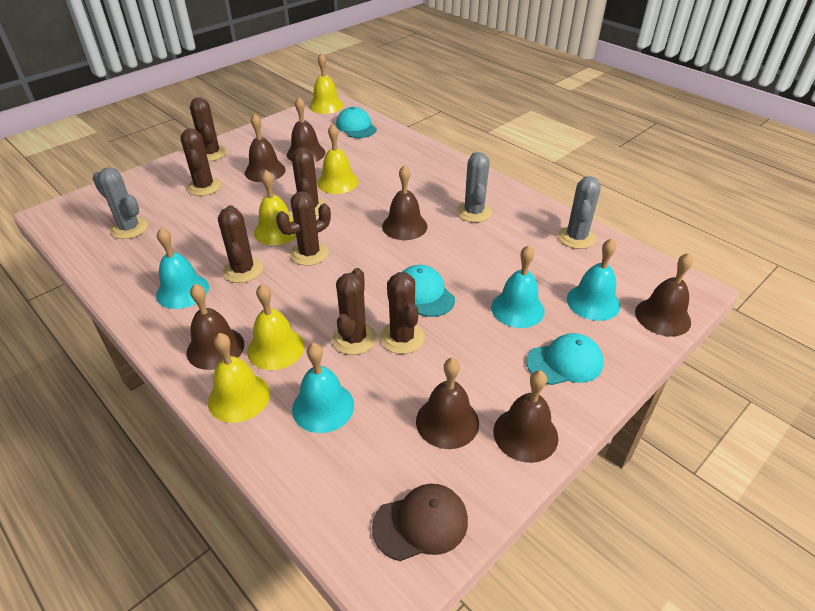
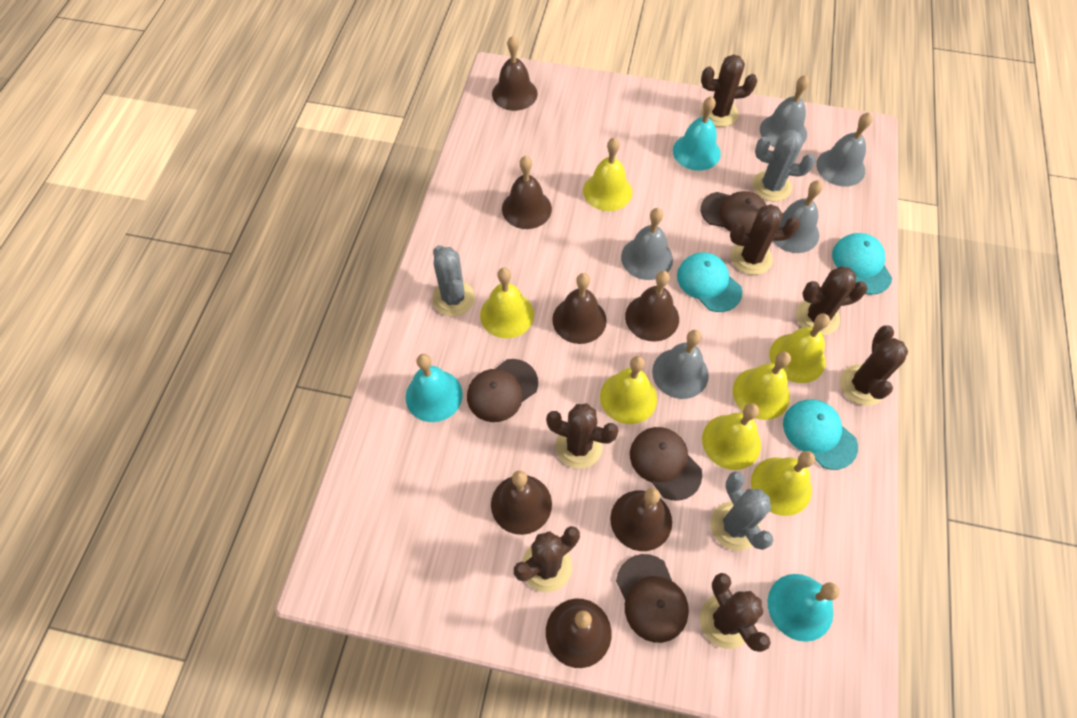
brown cap: 1 -> 4
grey bell: 0 -> 5
turquoise bell: 4 -> 3
yellow bell: 5 -> 7

